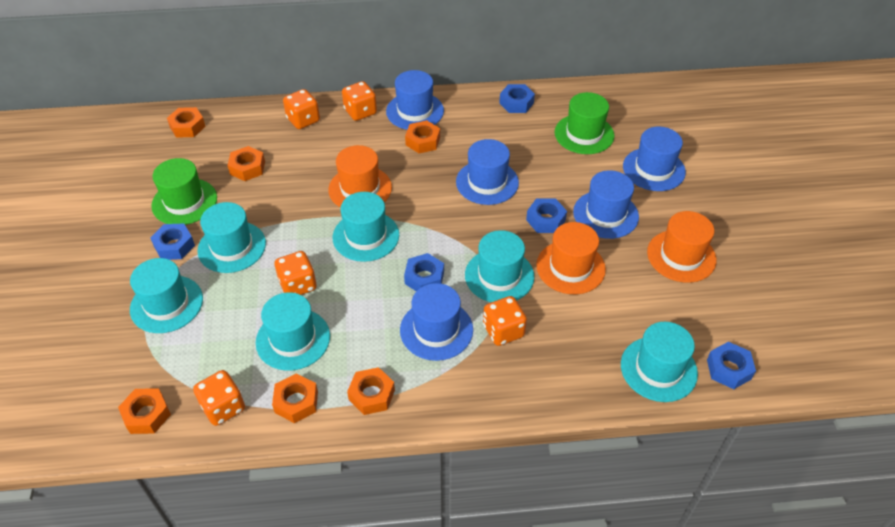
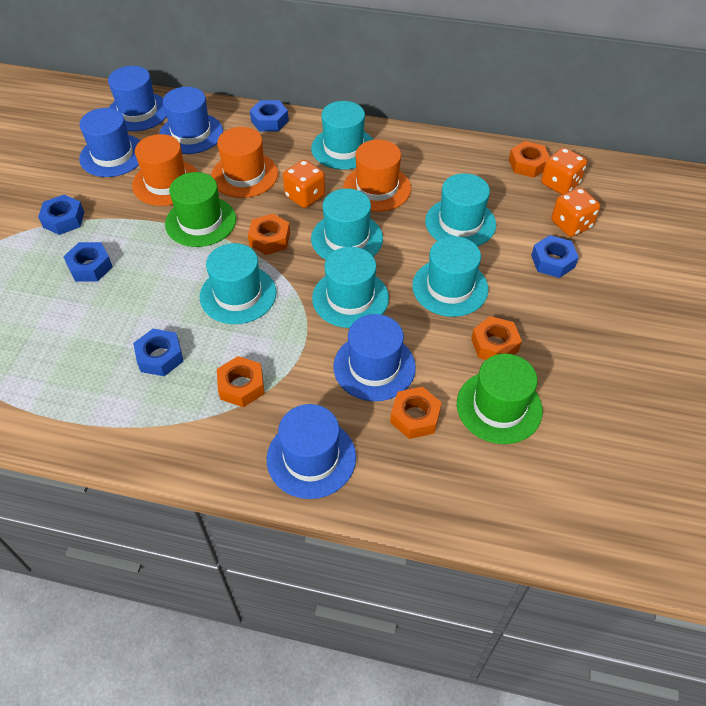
orange dice: 5 -> 3
orange nut: 6 -> 5

